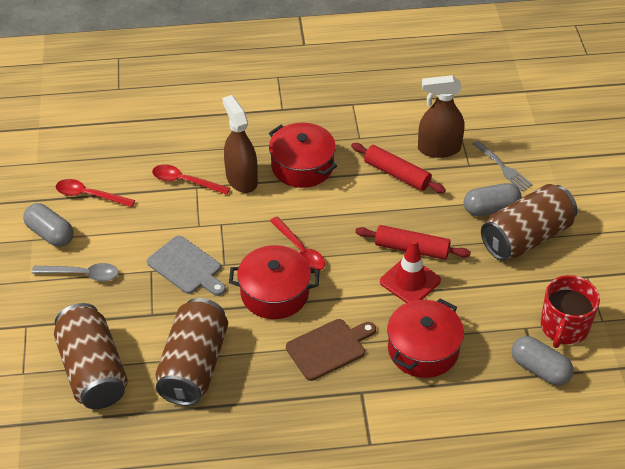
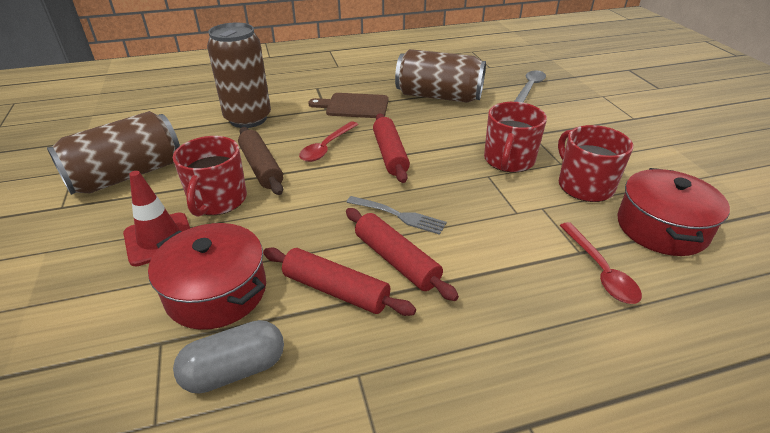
brown rolling pin: 0 -> 1
brown spray bottle: 2 -> 0
grey capsule: 3 -> 1
grey cutting board: 1 -> 0
red mug: 1 -> 3
red pot: 3 -> 2
red rolling pin: 2 -> 3
red spoon: 3 -> 2

